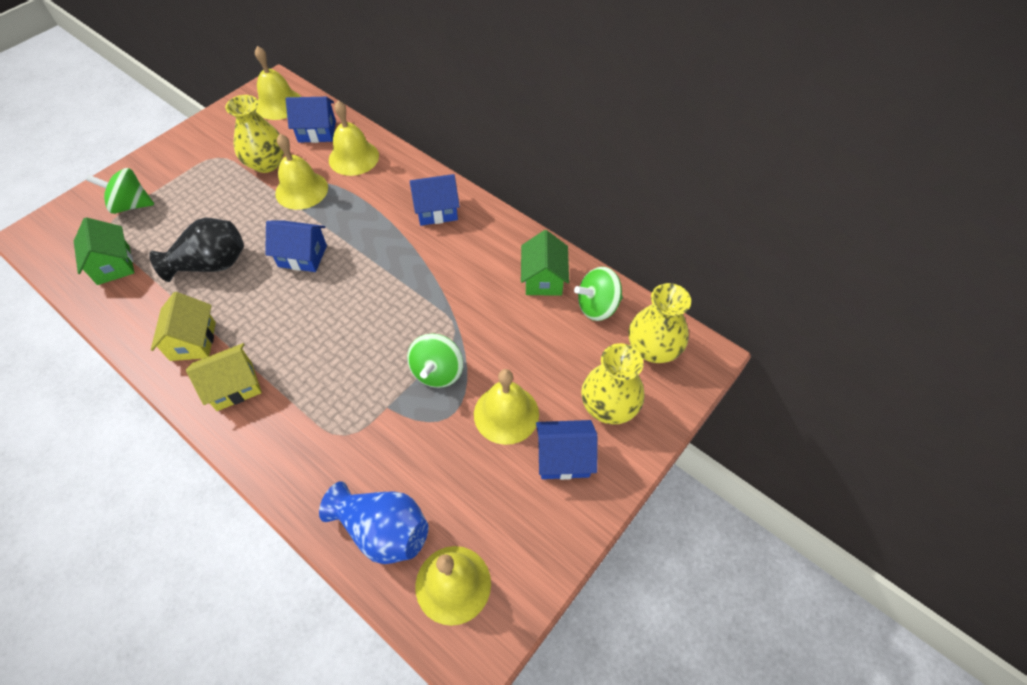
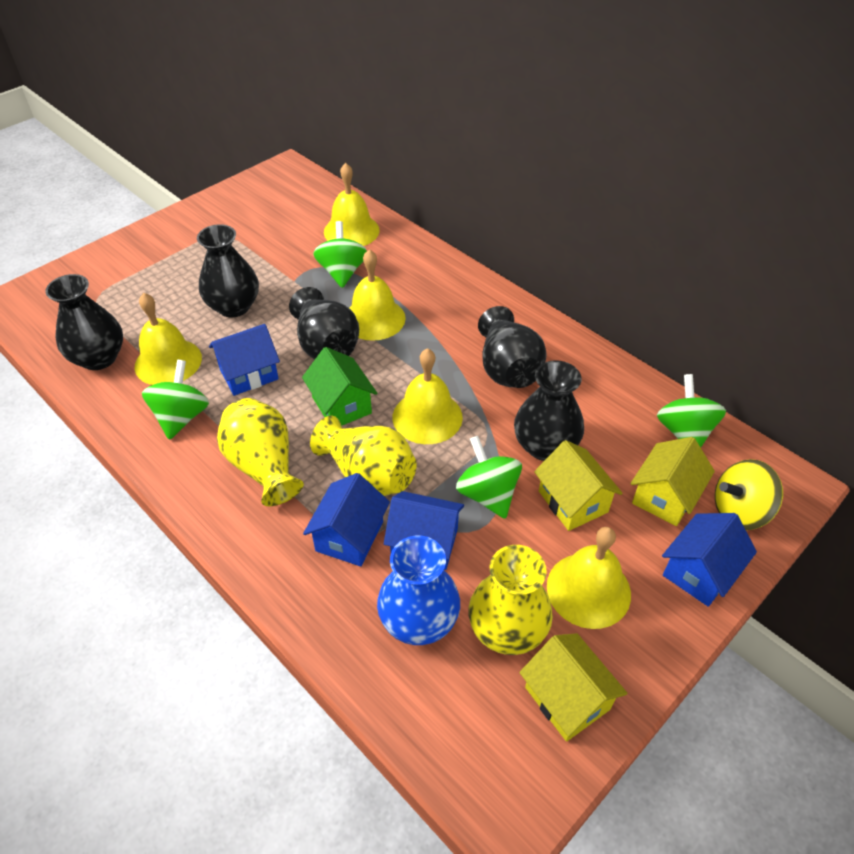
black vase: 1 -> 5
green house: 2 -> 1
green spinning top: 3 -> 4
yellow house: 2 -> 3
yellow spinning top: 0 -> 1

